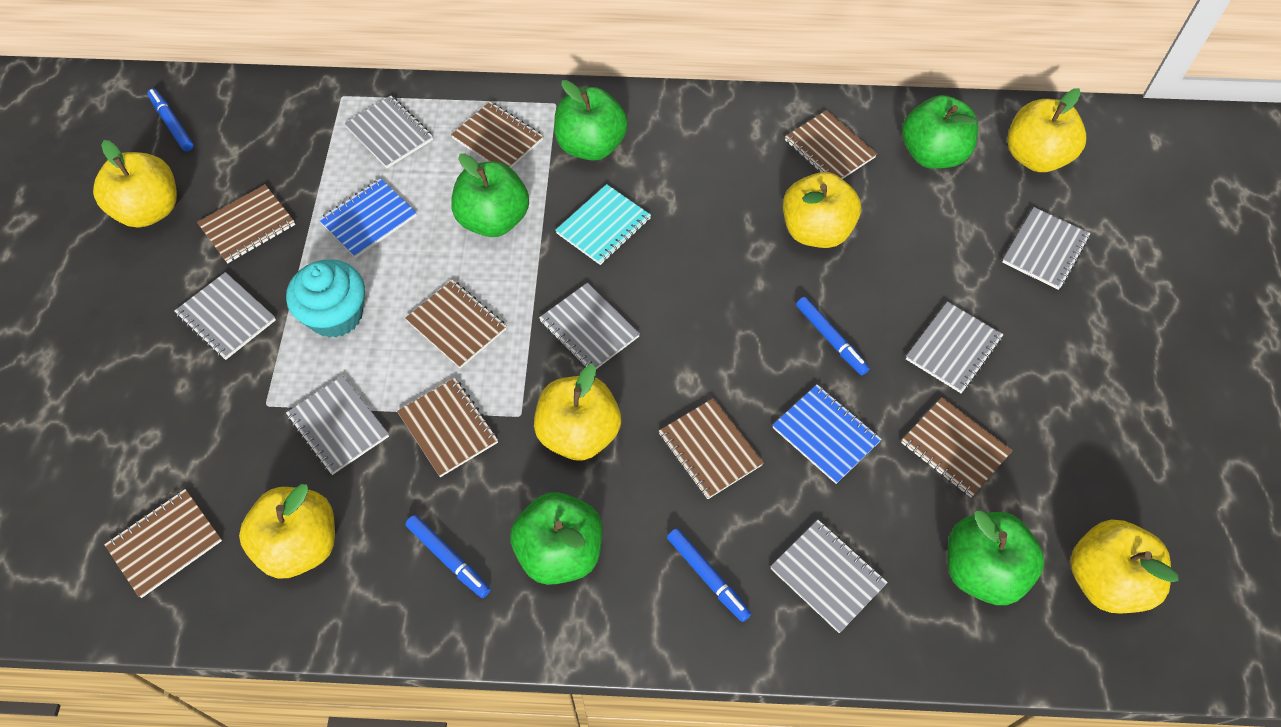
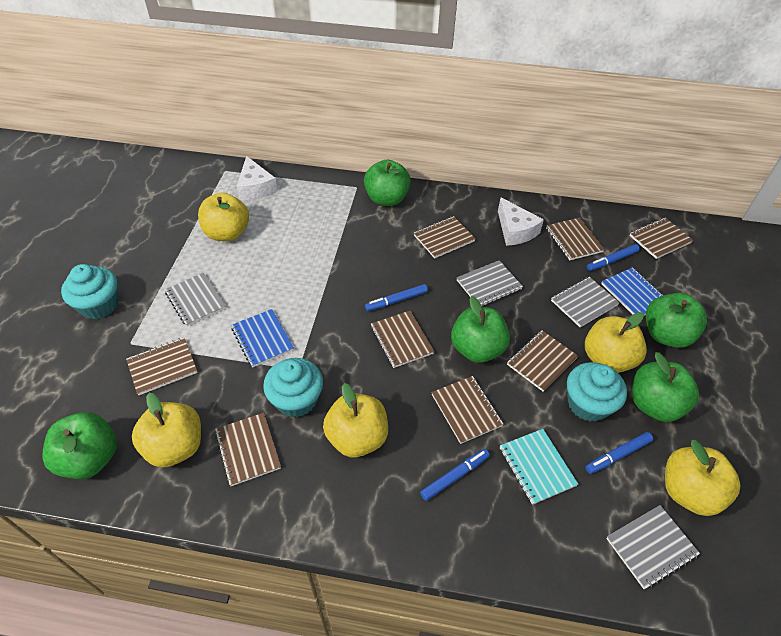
grey notebook: 7 -> 4
turquoise cupcake: 1 -> 3
white cheese: 0 -> 2
yellow apple: 6 -> 5

